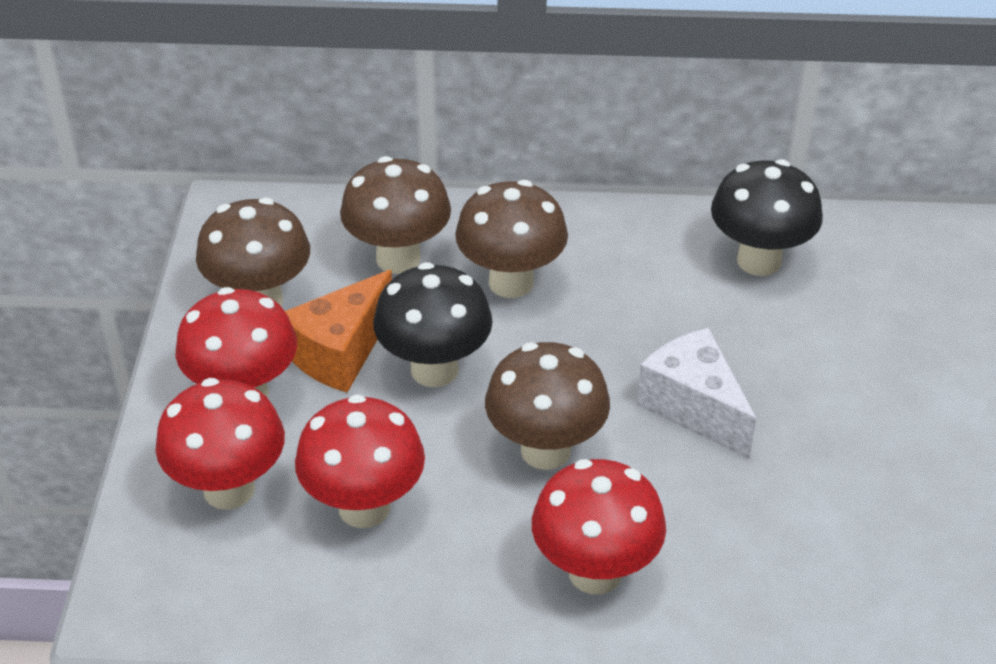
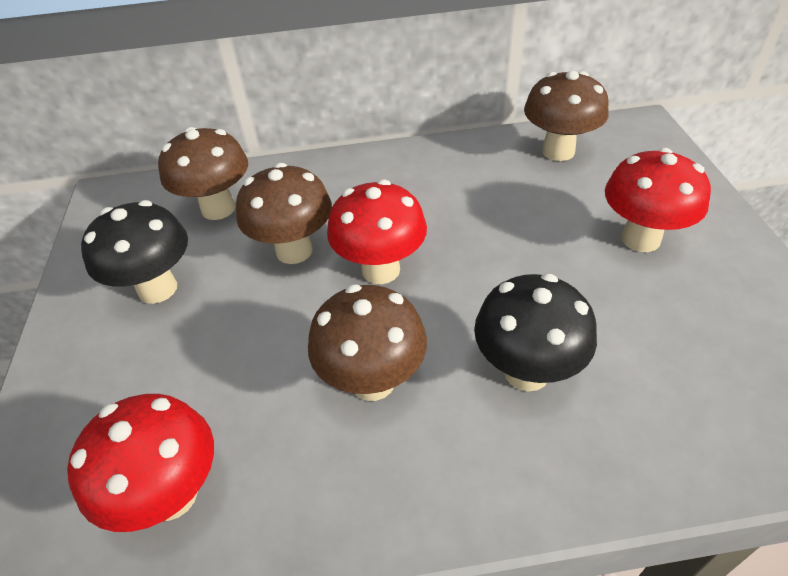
orange cheese: 1 -> 0
red mushroom: 4 -> 3
white cheese: 1 -> 0

